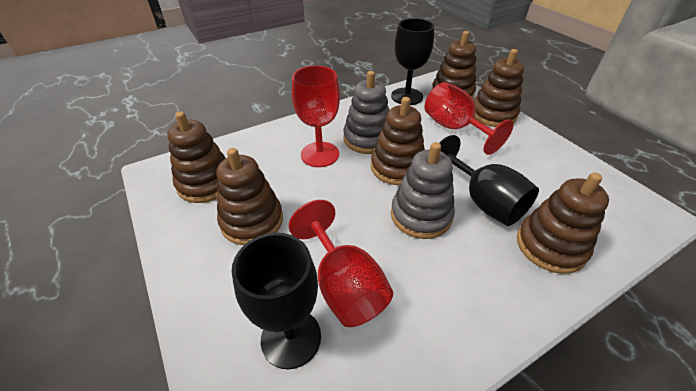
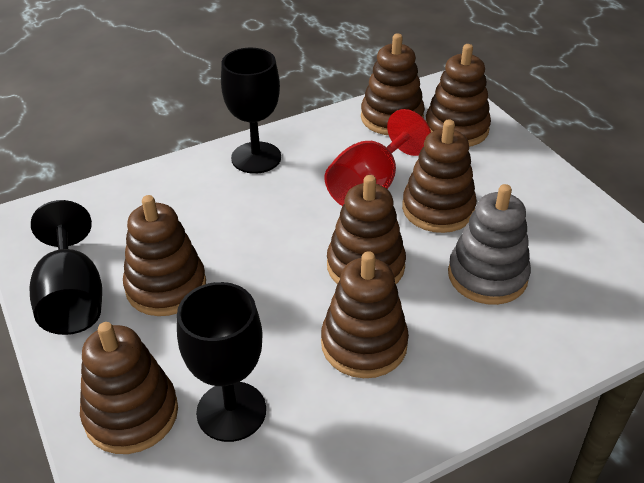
brown stacking toy: 6 -> 7
grey stacking toy: 2 -> 1
red goblet: 3 -> 1

